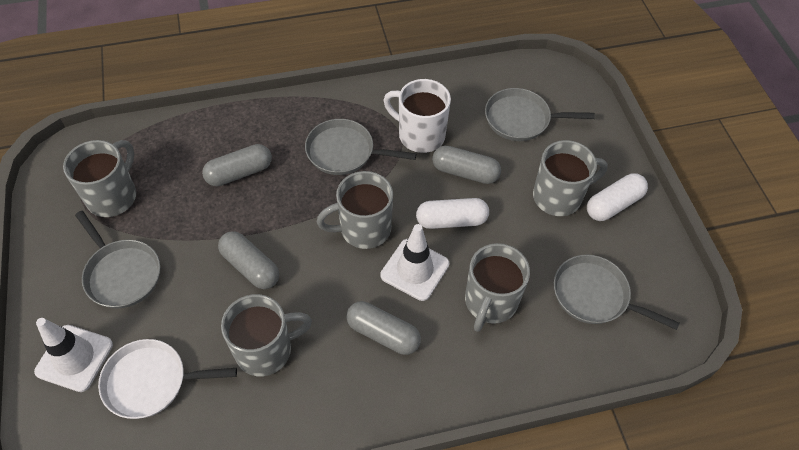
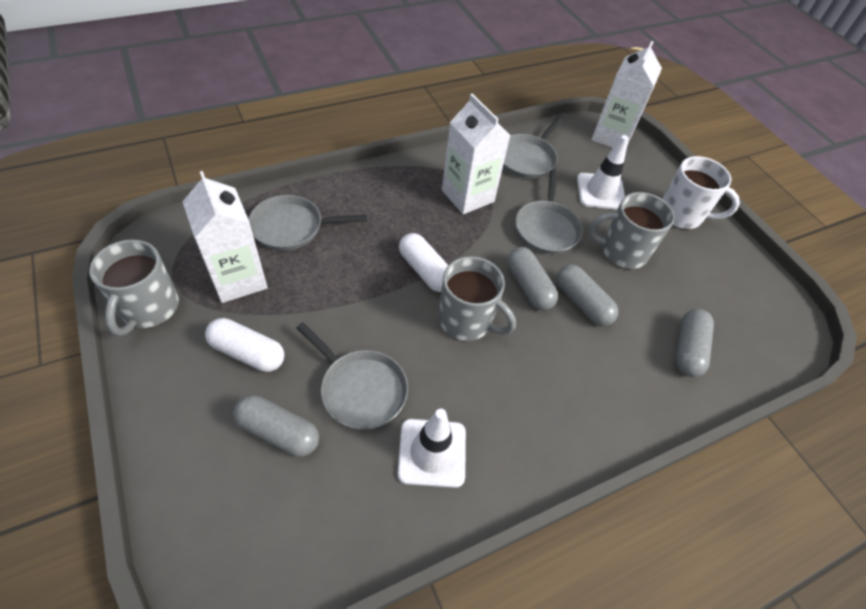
grey mug: 5 -> 3
white carton: 0 -> 3
white pan: 1 -> 0

